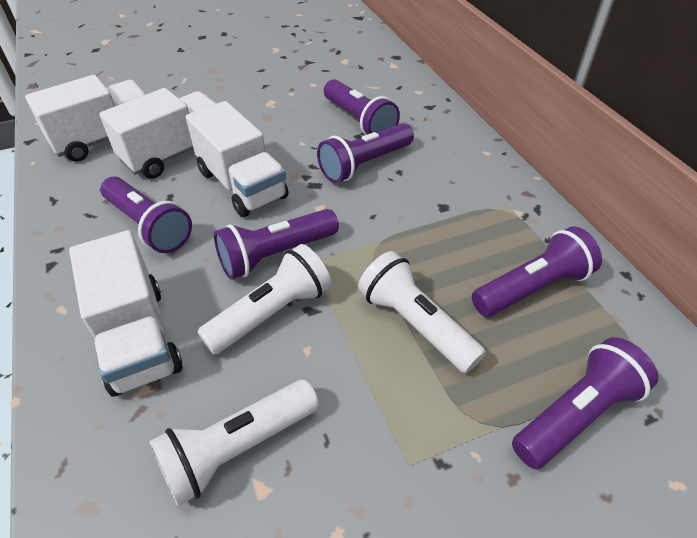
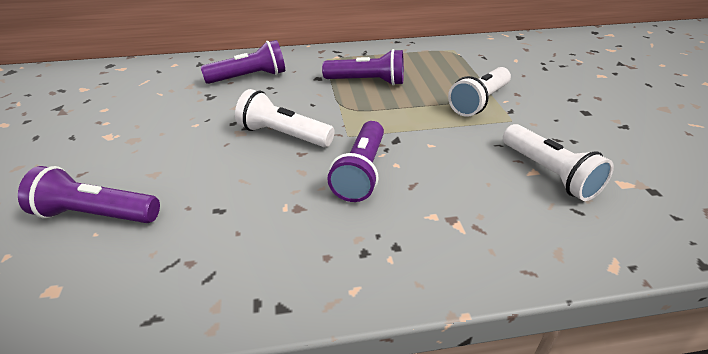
purple flashlight: 6 -> 4
white truck: 4 -> 0

